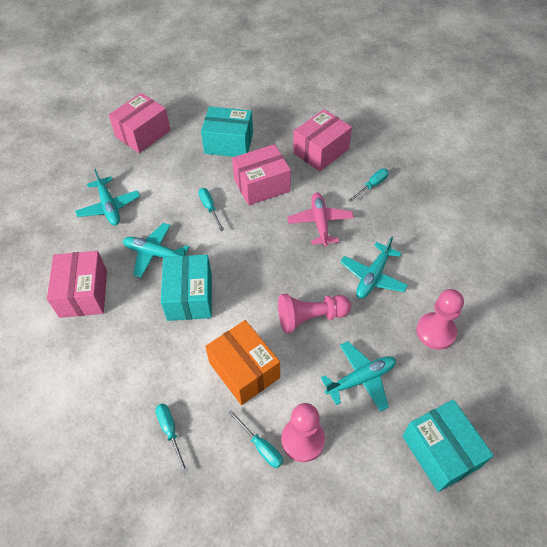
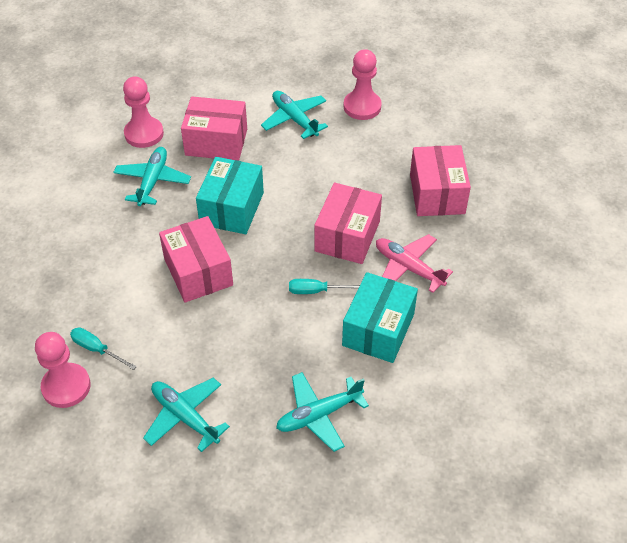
orange box: 1 -> 0
turquoise box: 3 -> 2
turquoise screwdriver: 4 -> 2

